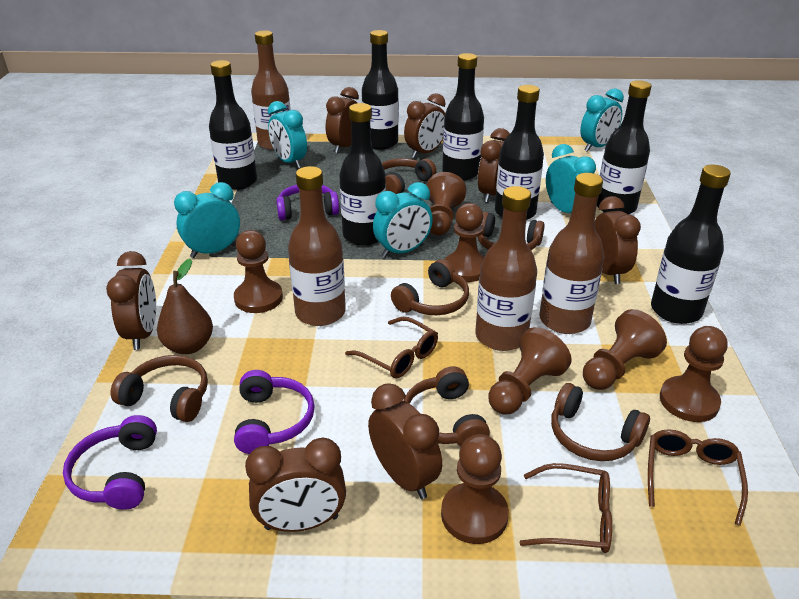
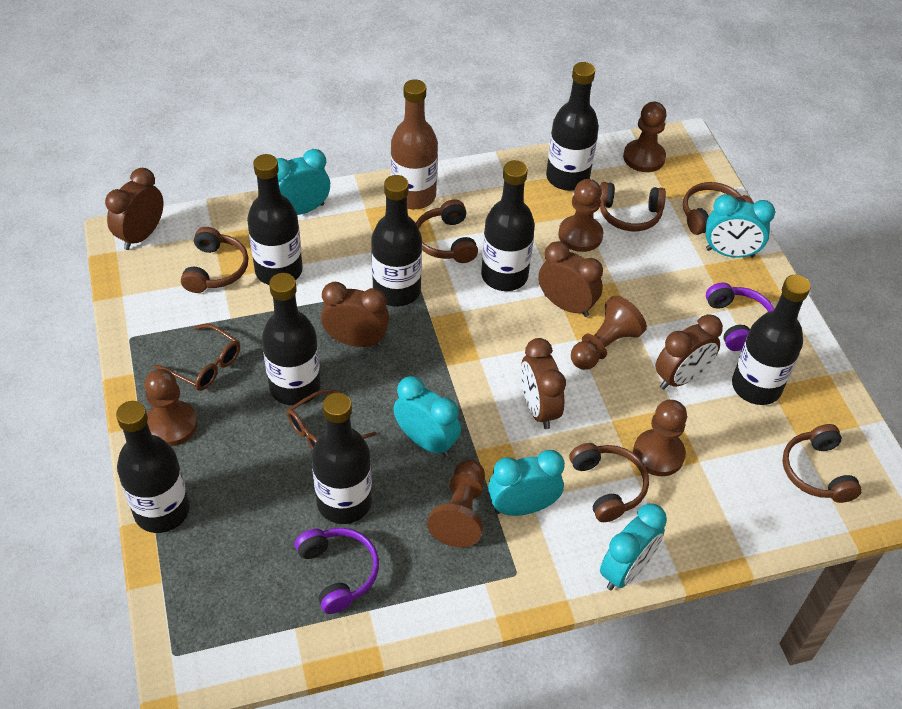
black bottle: 7 -> 8
brown bottle: 4 -> 1
brown clock: 7 -> 5
brown glasses: 3 -> 2
brown pawn: 7 -> 6
brown pear: 1 -> 0
purple headphones: 3 -> 2

